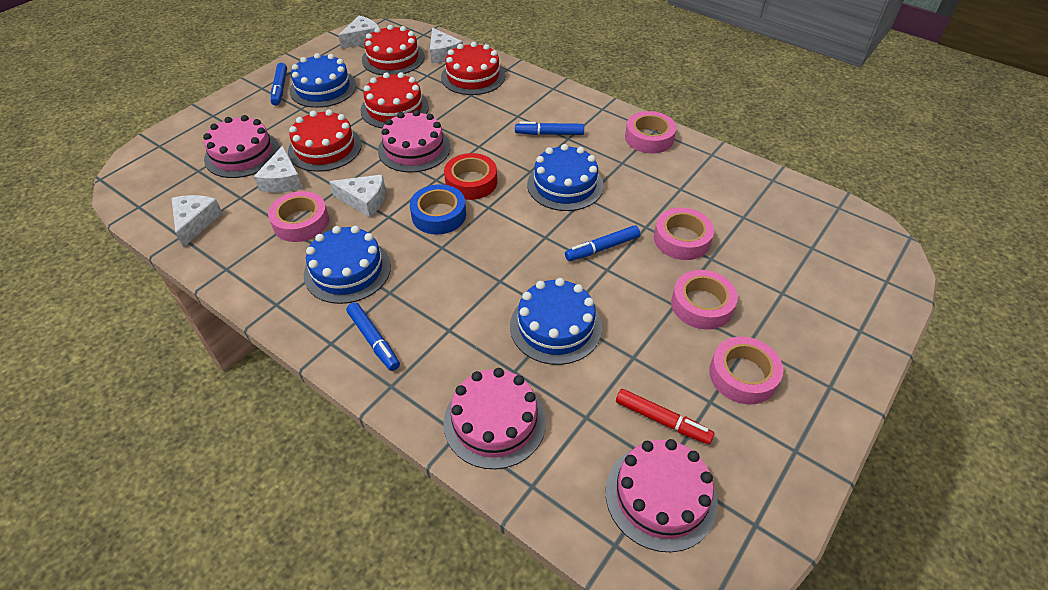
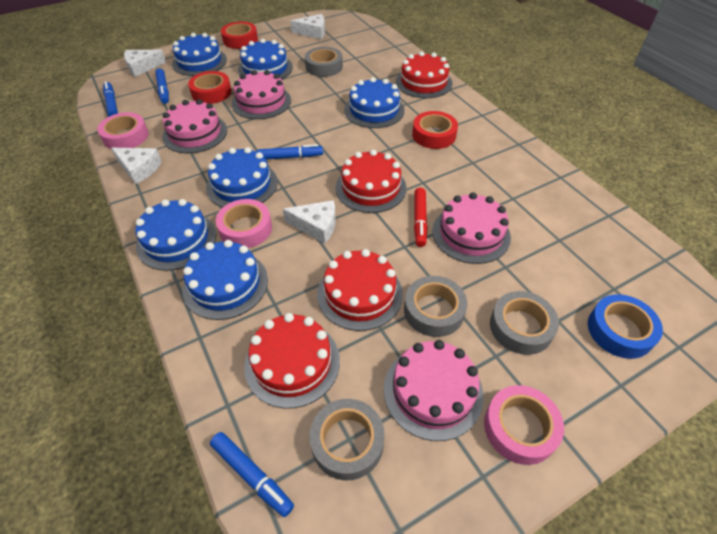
blue cake: 4 -> 6
grey tape: 0 -> 4
pink tape: 5 -> 3
red tape: 1 -> 3
white cheese: 5 -> 4

